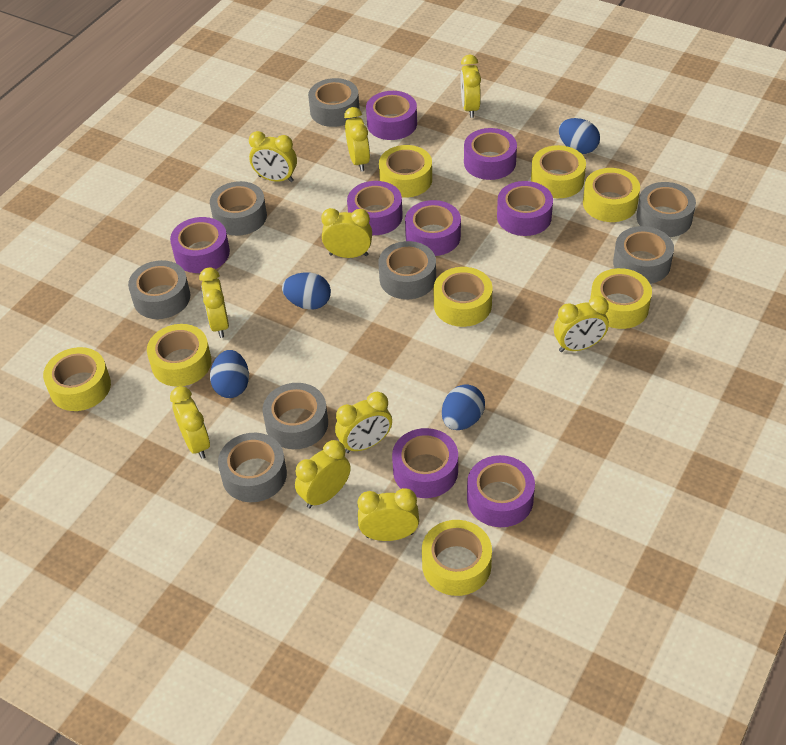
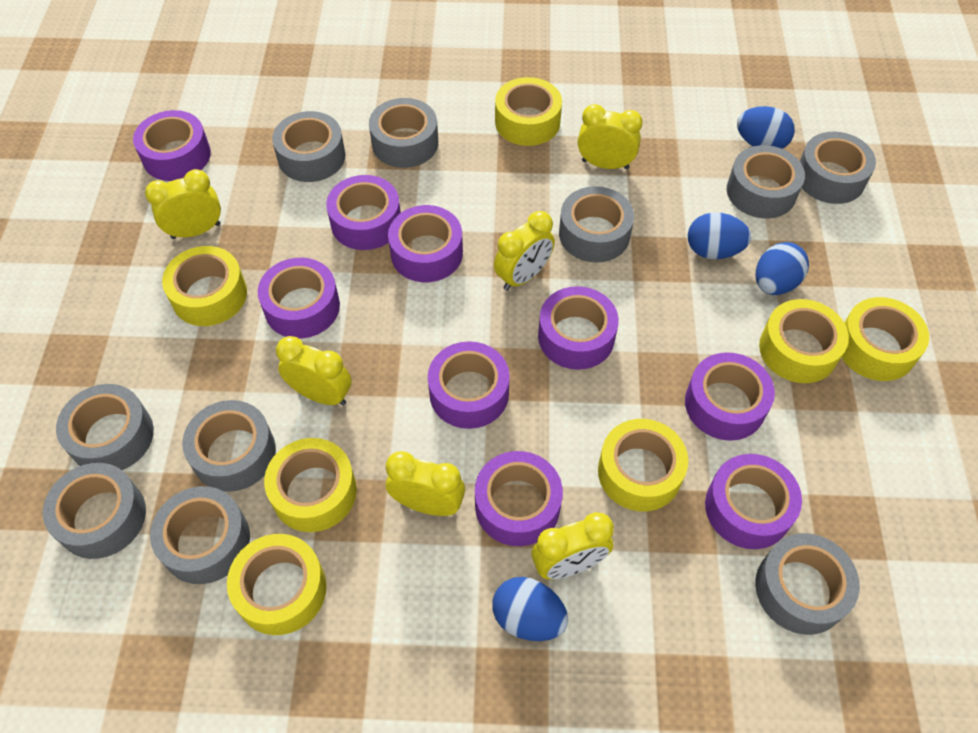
grey tape: 8 -> 10
purple tape: 8 -> 9
yellow clock: 10 -> 6
yellow tape: 8 -> 7

